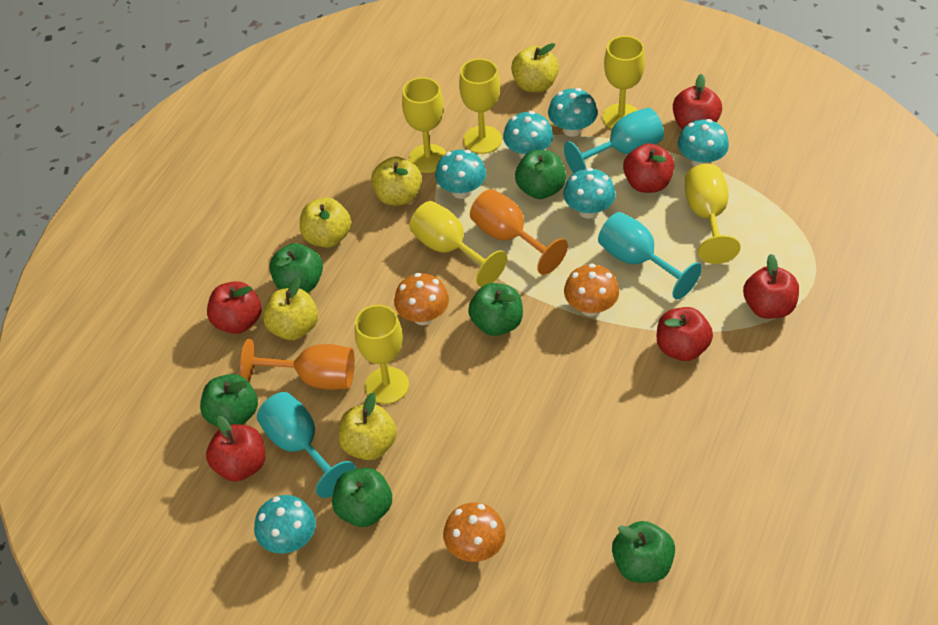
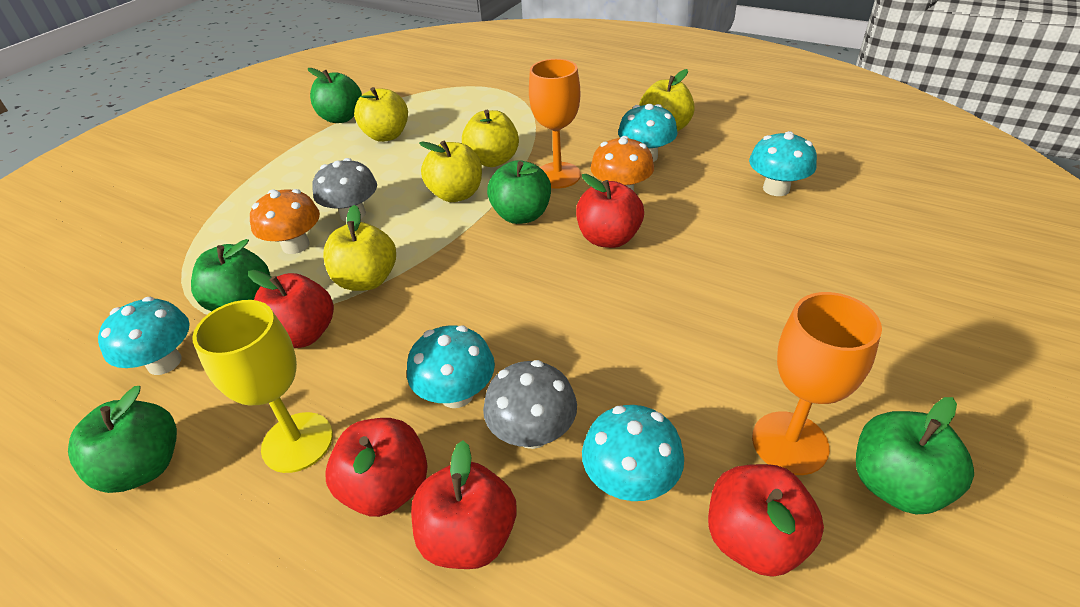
green apple: 6 -> 5
grey mushroom: 0 -> 2
orange mushroom: 3 -> 2
red apple: 6 -> 5
turquoise goblet: 3 -> 0
turquoise mushroom: 6 -> 5
yellow goblet: 6 -> 1

